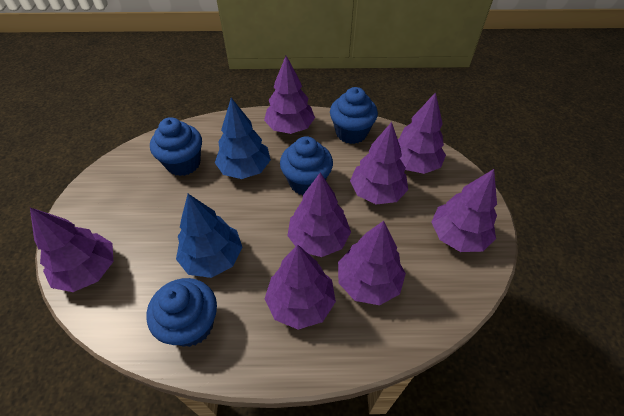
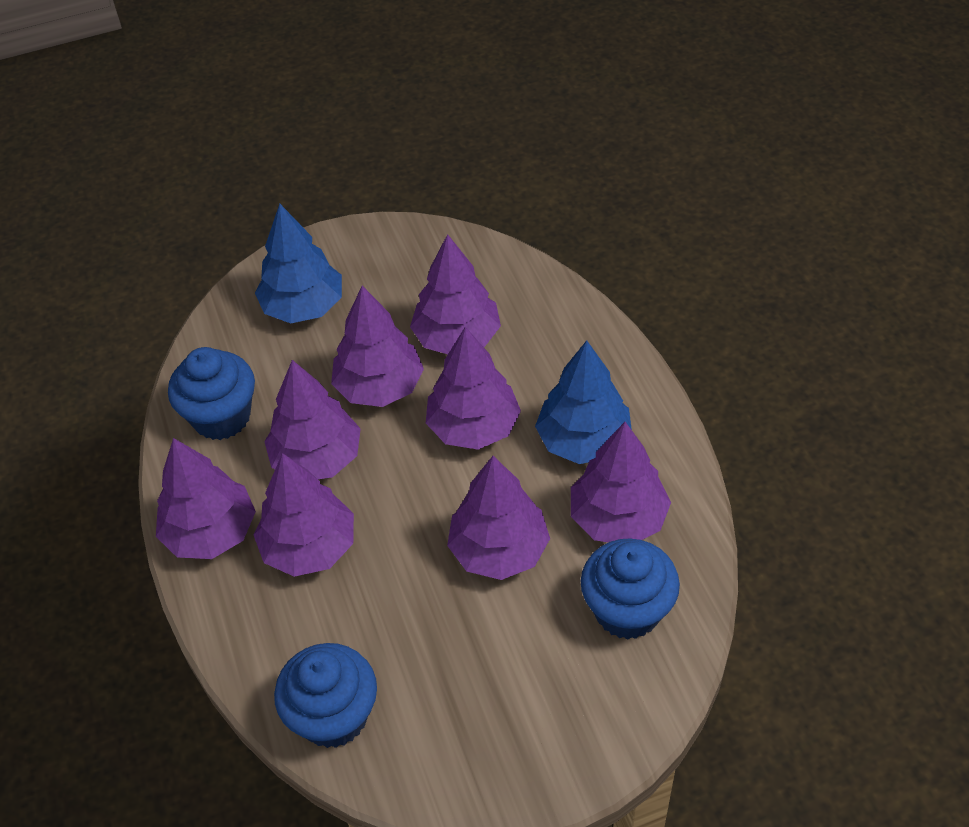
blue cupcake: 4 -> 3

